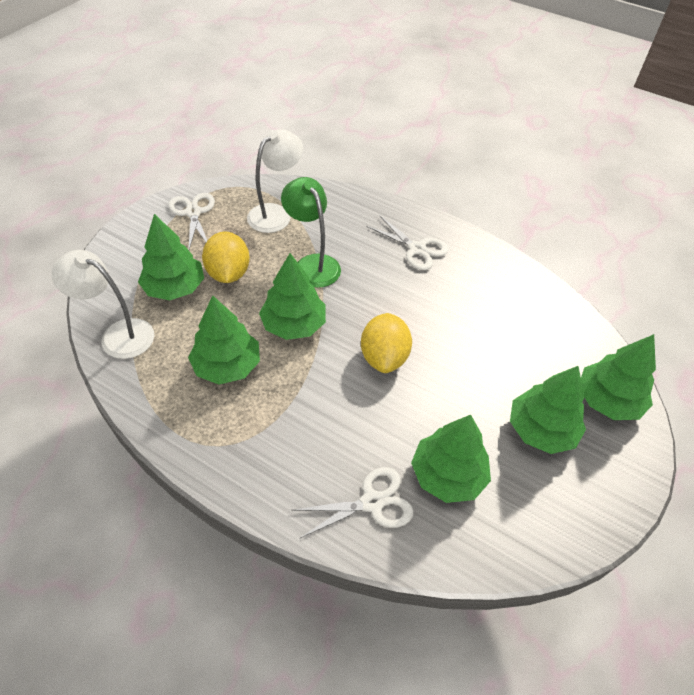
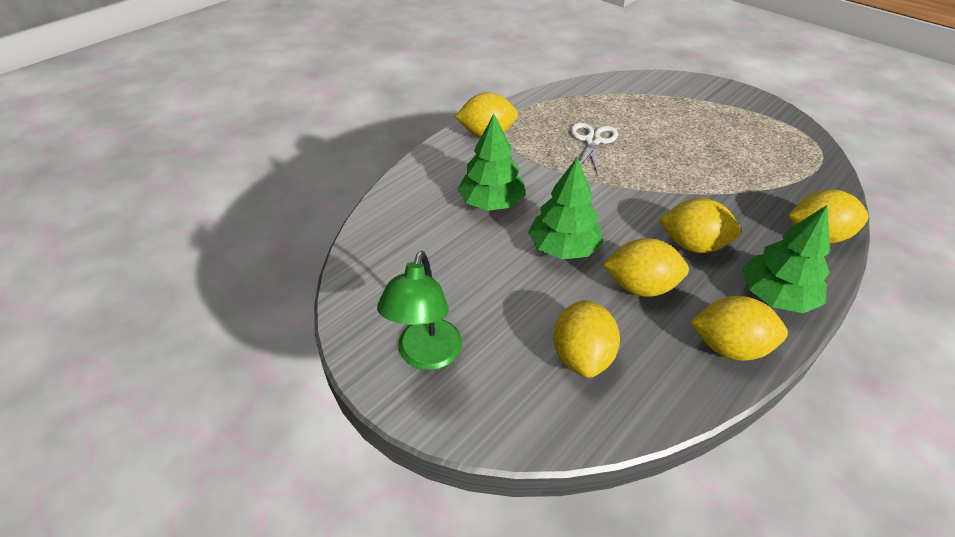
green tree: 6 -> 3
white lamp: 2 -> 0
white scissors: 3 -> 1
yellow lemon: 2 -> 6

